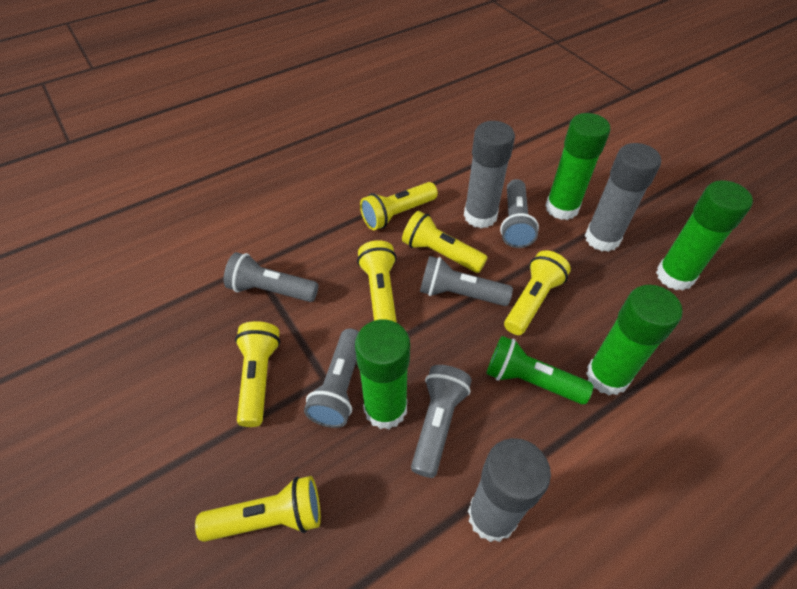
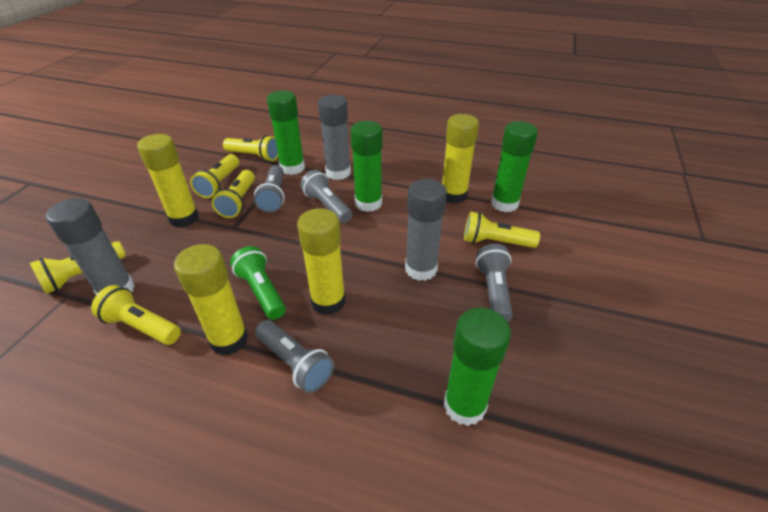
grey flashlight: 5 -> 4
yellow glue stick: 0 -> 4

